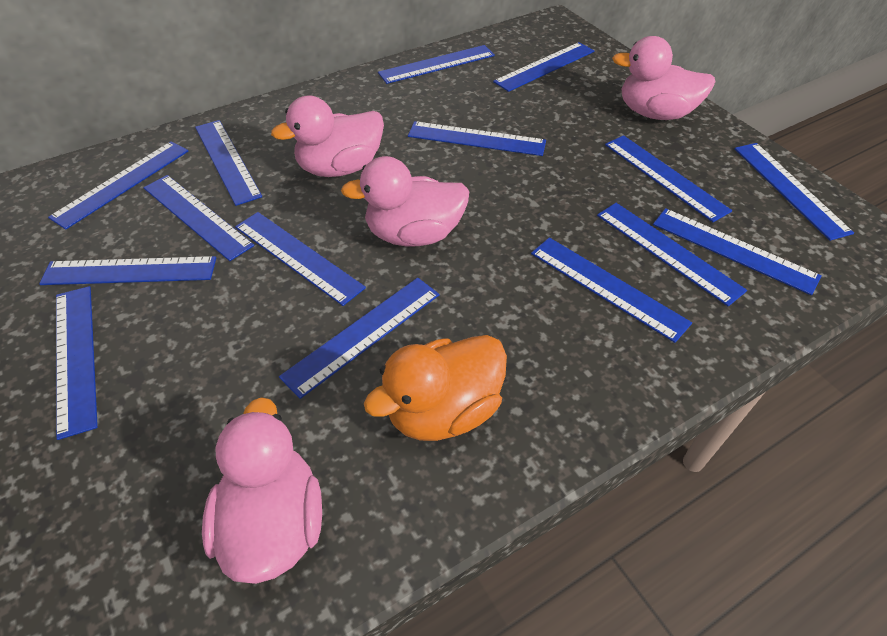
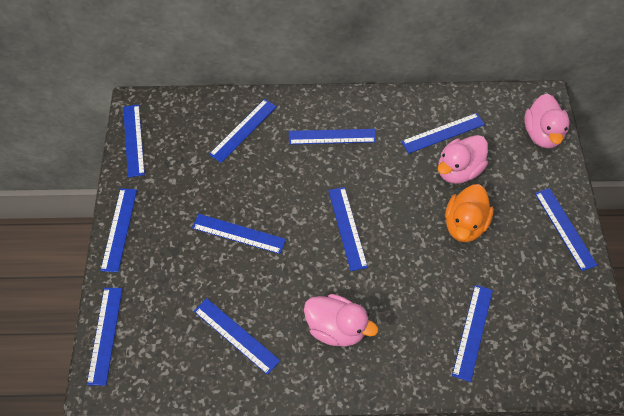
blue ruler: 15 -> 11
pink duck: 4 -> 3

